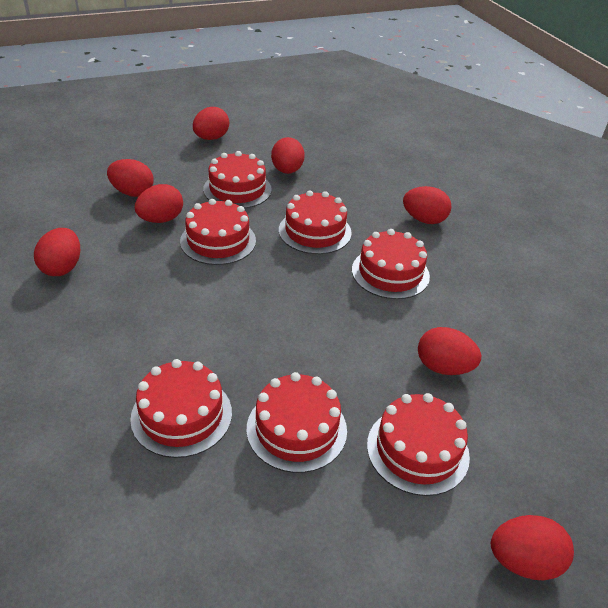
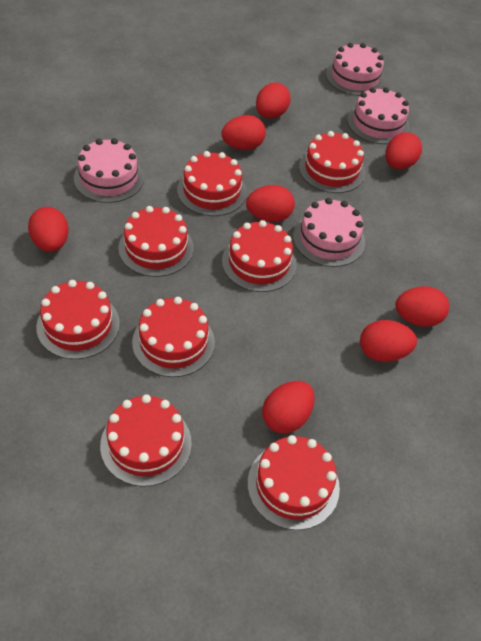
pink cake: 0 -> 4
red cake: 7 -> 8

